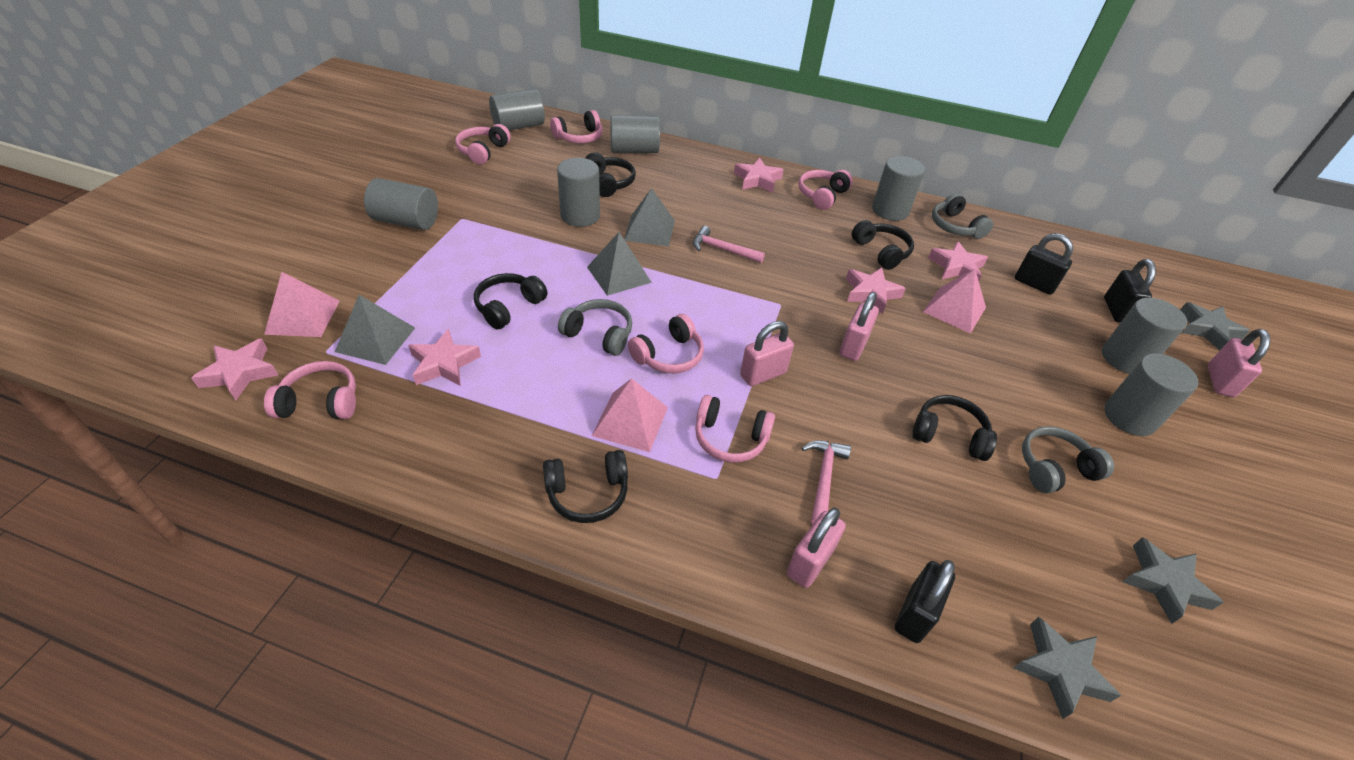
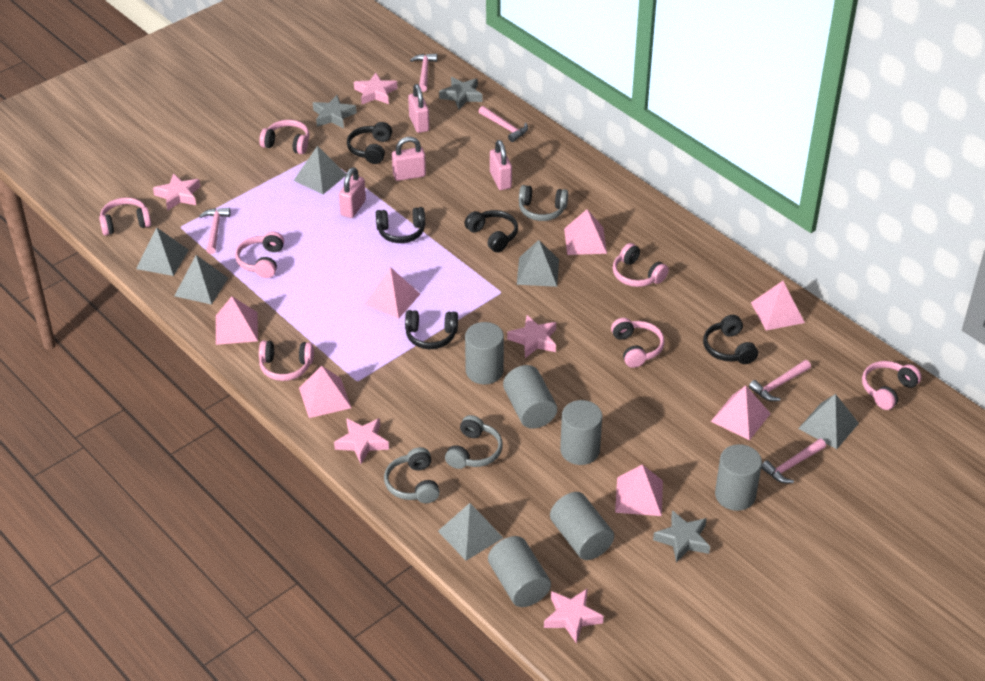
black padlock: 3 -> 0
grey cylinder: 7 -> 6
grey pyramid: 3 -> 6
pink hammer: 2 -> 5
pink headphones: 6 -> 7
pink pyramid: 3 -> 7

